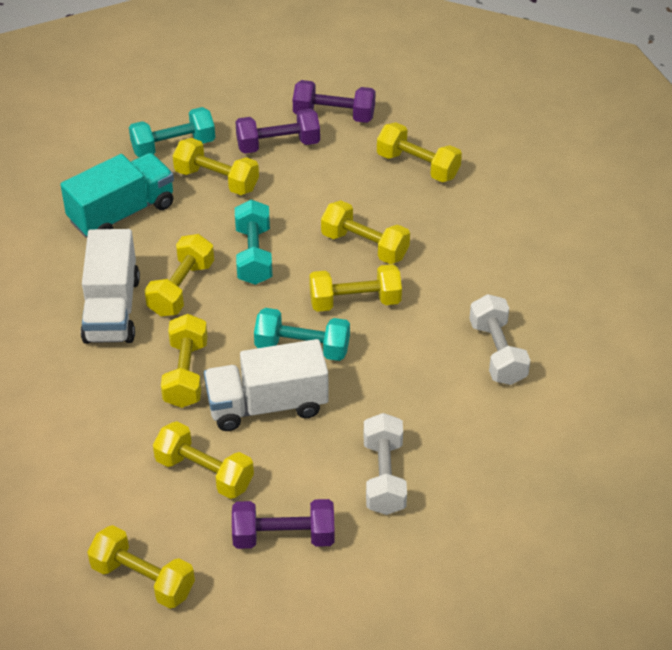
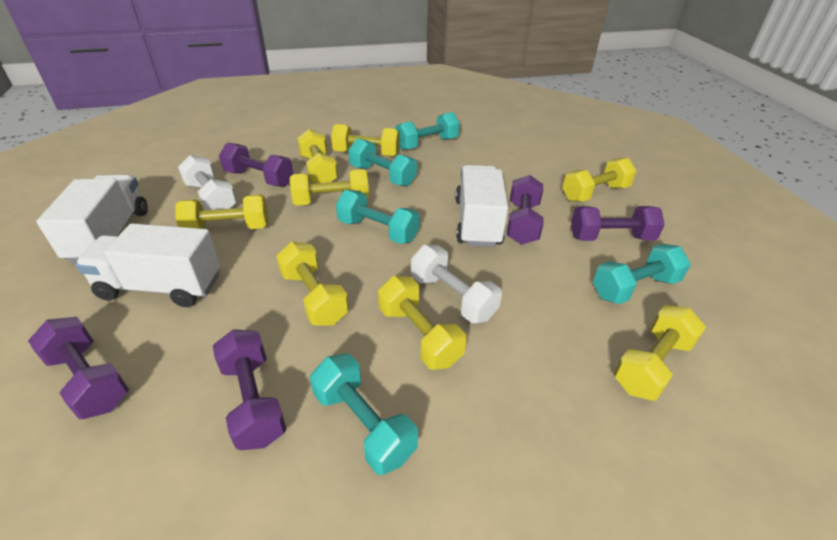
purple dumbbell: 3 -> 5
turquoise dumbbell: 3 -> 5
turquoise truck: 1 -> 0
white truck: 2 -> 3

